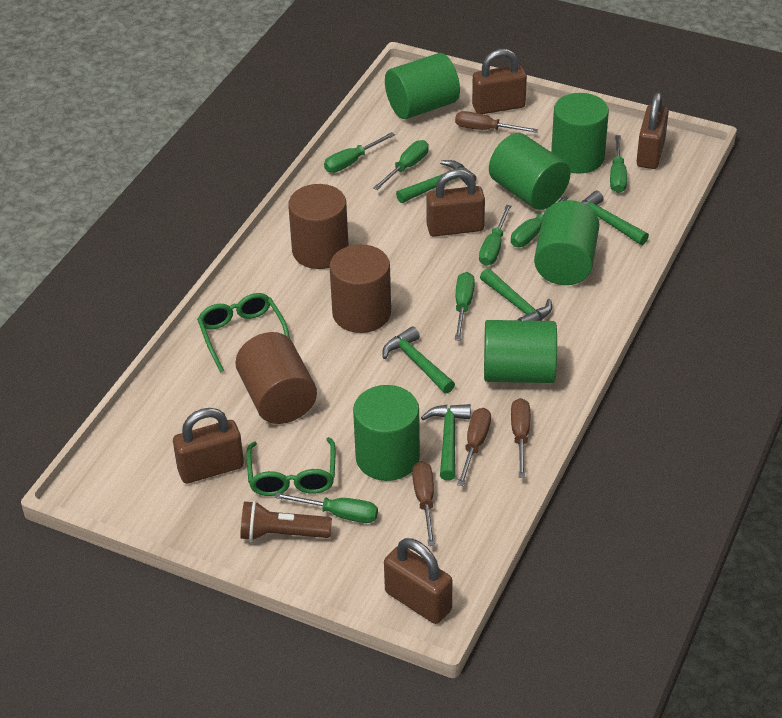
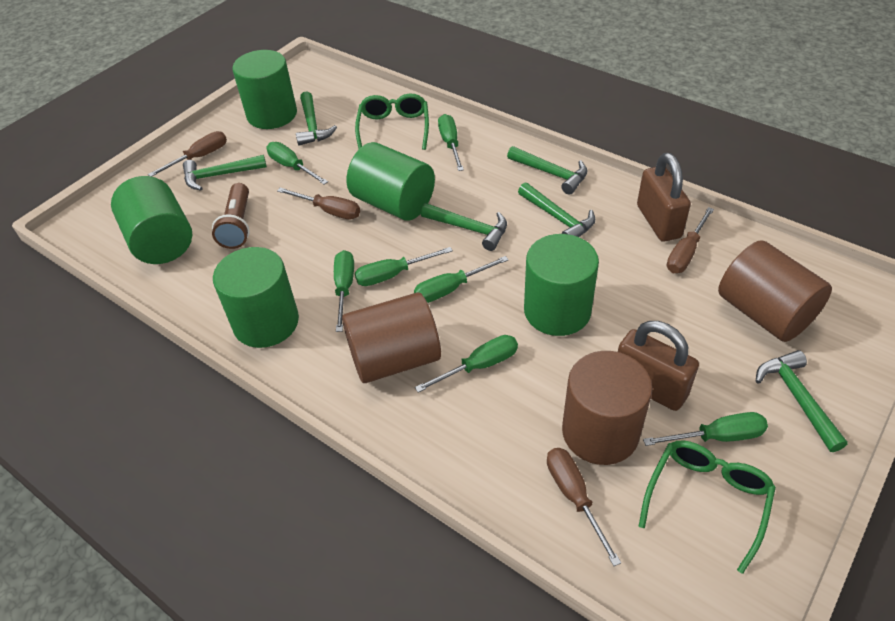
brown padlock: 5 -> 2
green cylinder: 6 -> 5
green hammer: 5 -> 6

